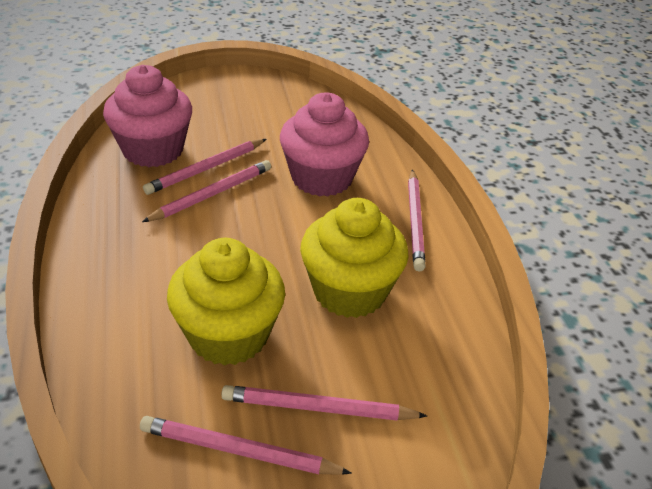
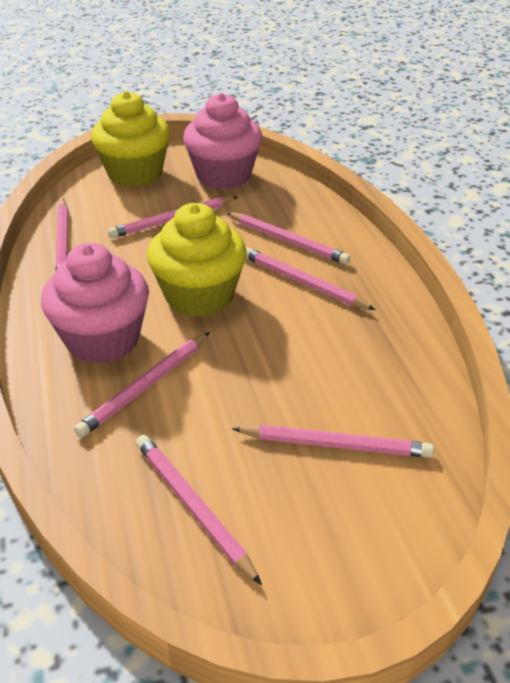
pink pencil: 5 -> 7

